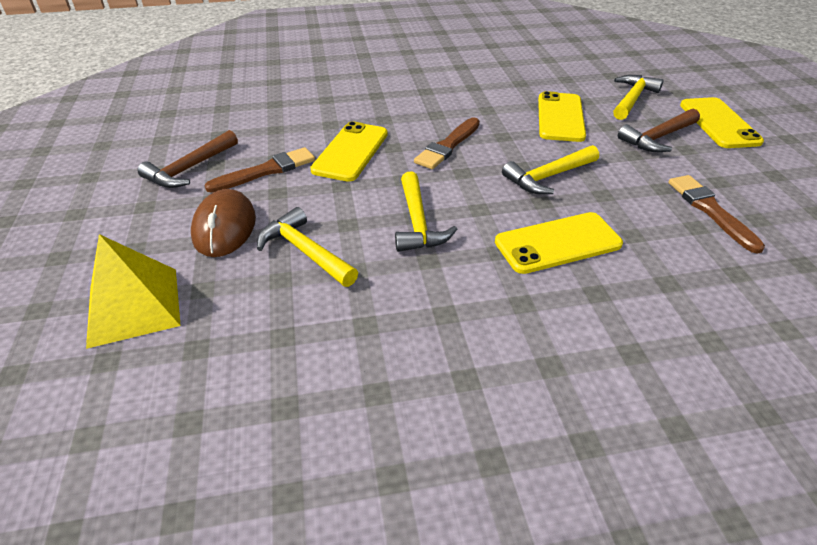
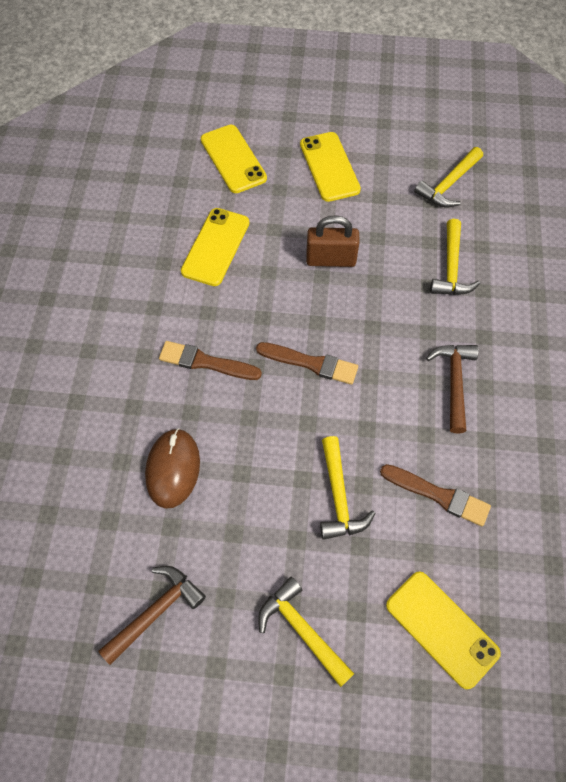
brown padlock: 0 -> 1
yellow pyramid: 1 -> 0

